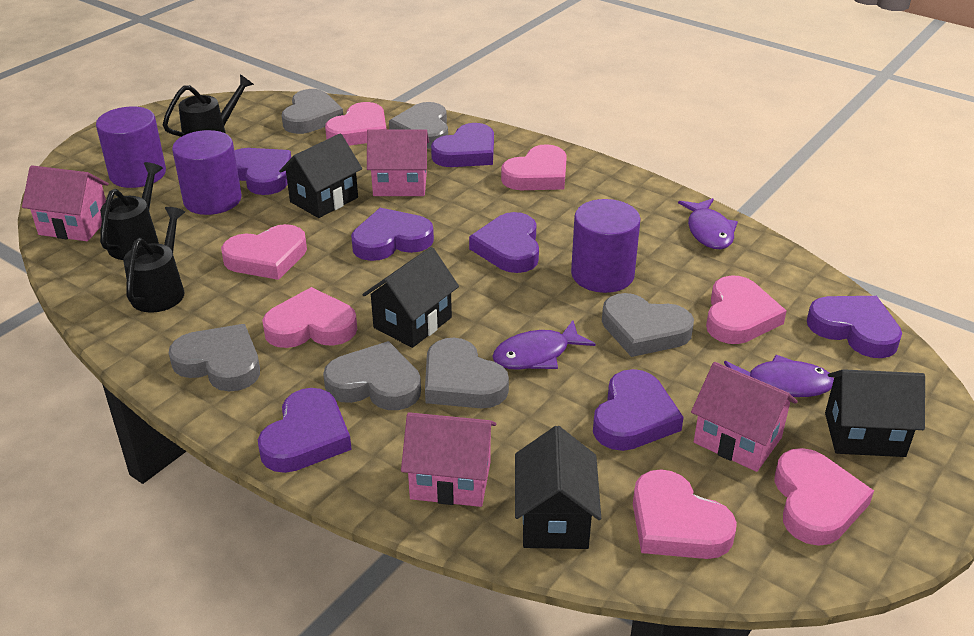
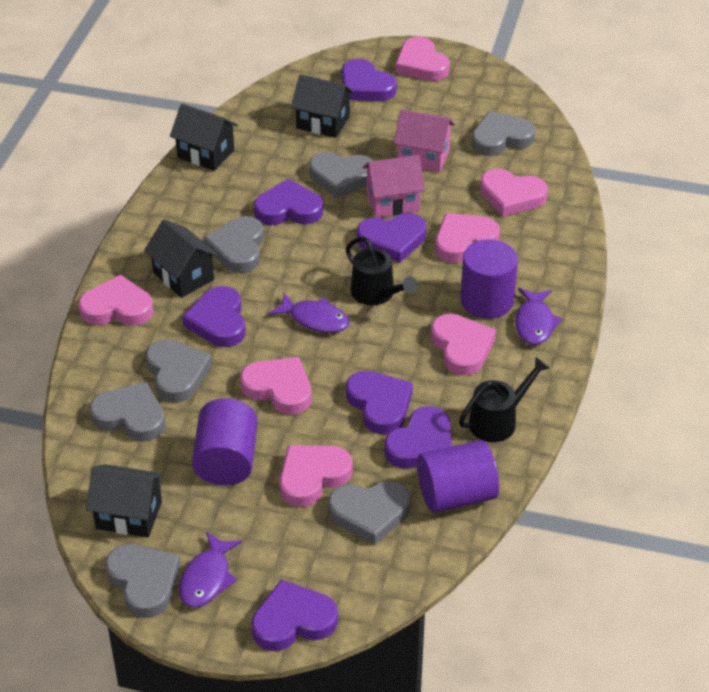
black watering can: 3 -> 2
grey heart: 6 -> 7
pink house: 4 -> 2

